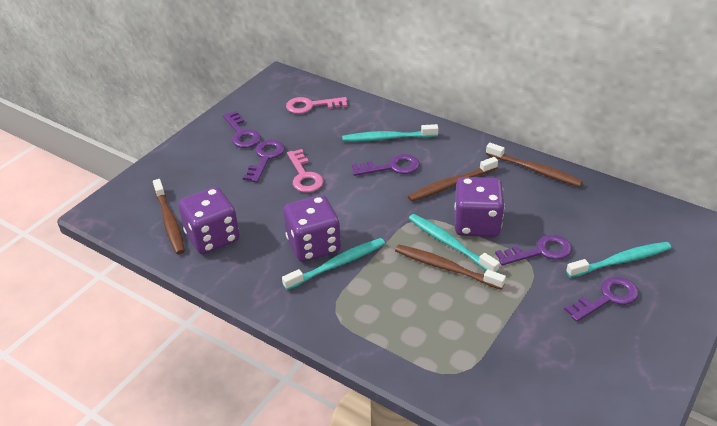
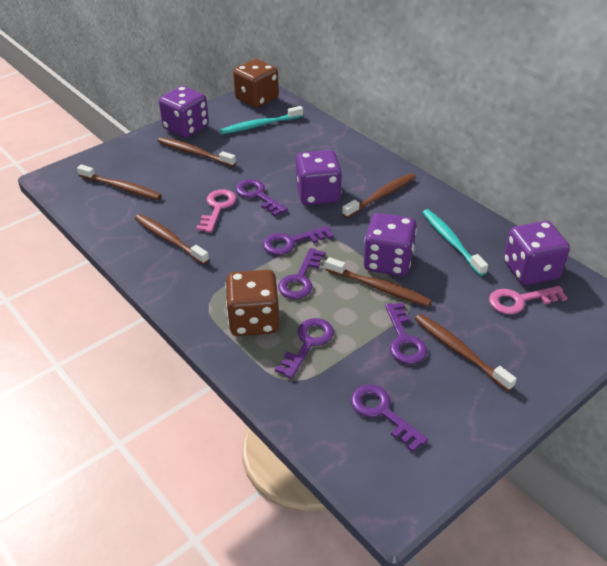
brown dice: 0 -> 2
brown toothbrush: 4 -> 6
purple dice: 3 -> 4
purple key: 5 -> 6
turquoise toothbrush: 4 -> 2

